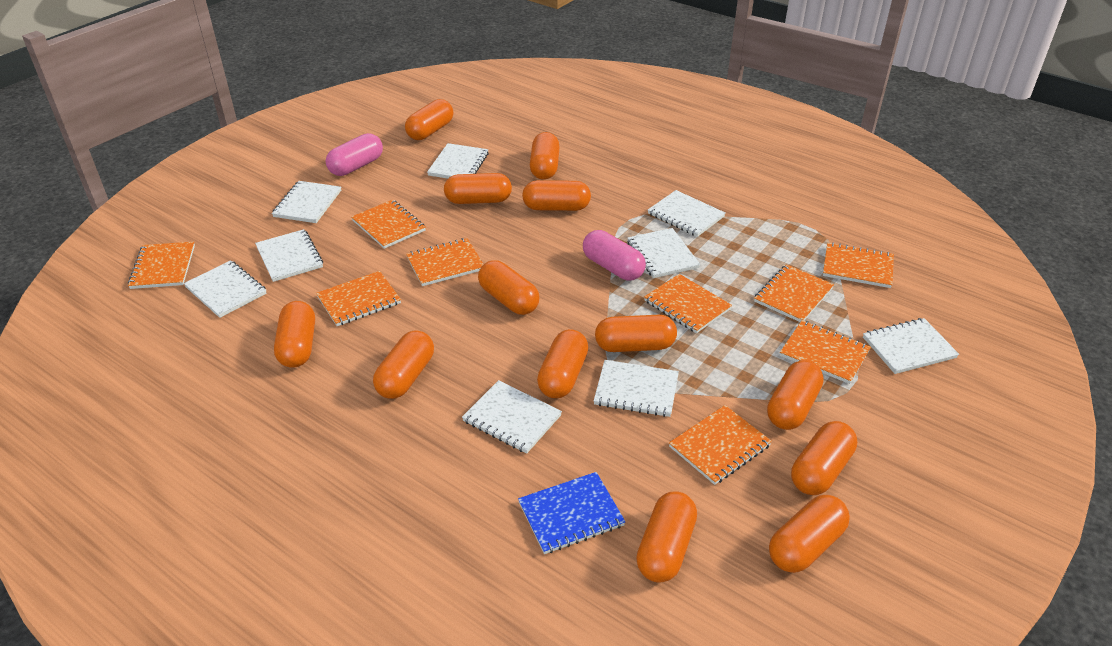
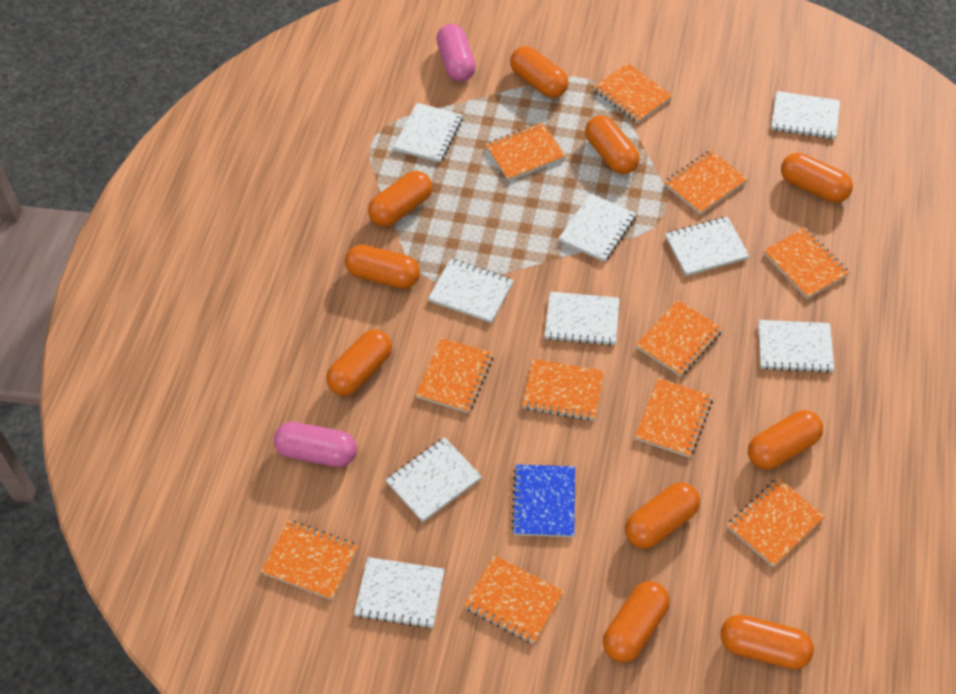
orange capsule: 13 -> 10
orange notebook: 9 -> 11

